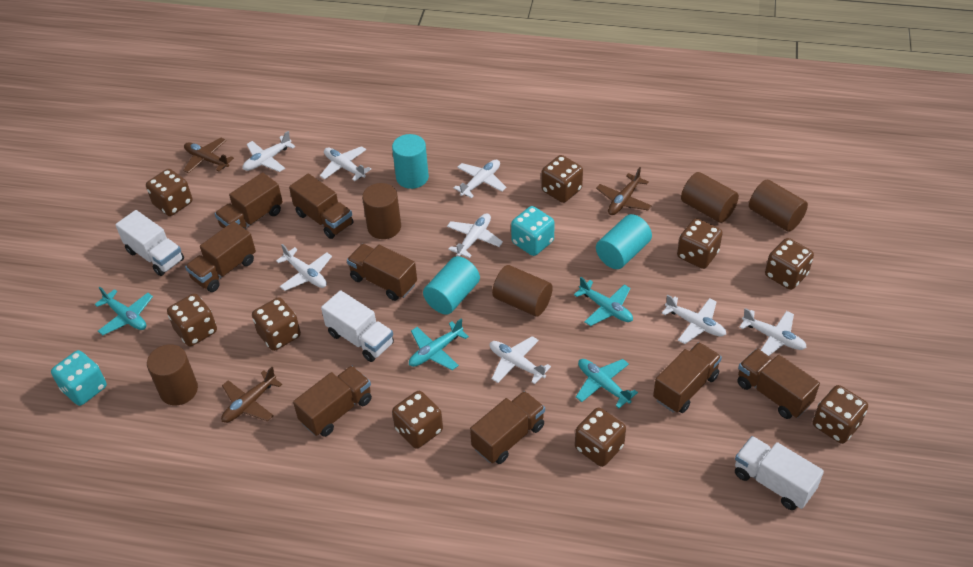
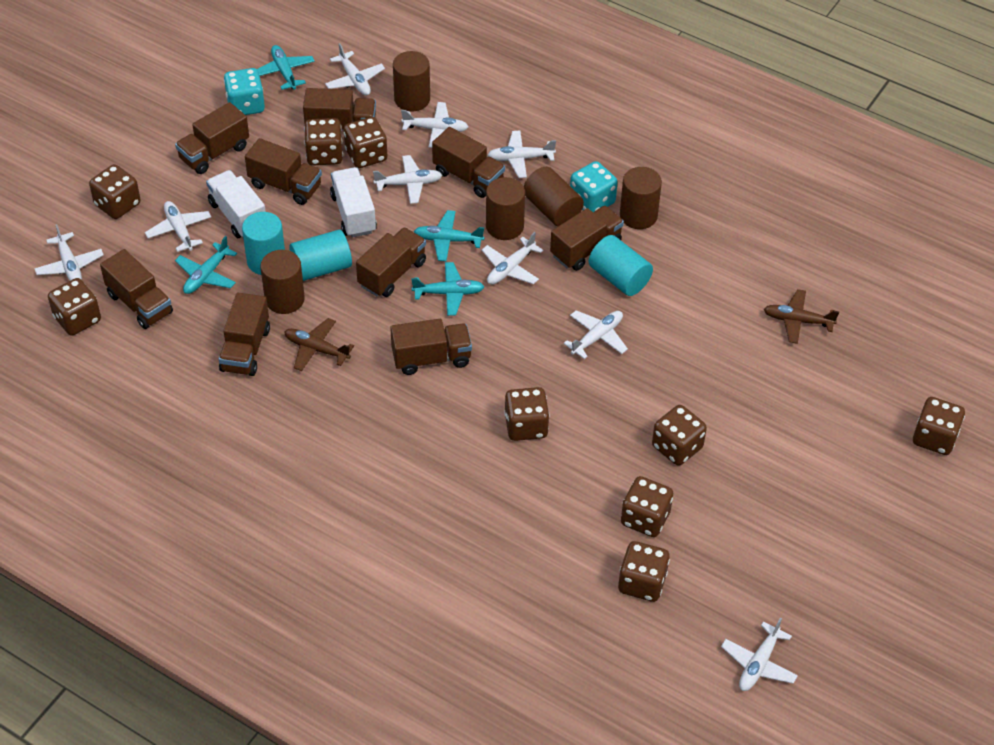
brown plane: 3 -> 2
brown truck: 8 -> 9
white plane: 8 -> 9
white truck: 3 -> 2

